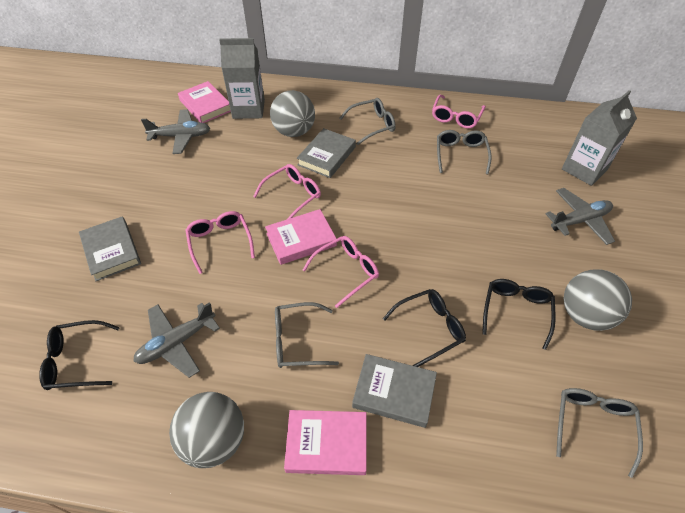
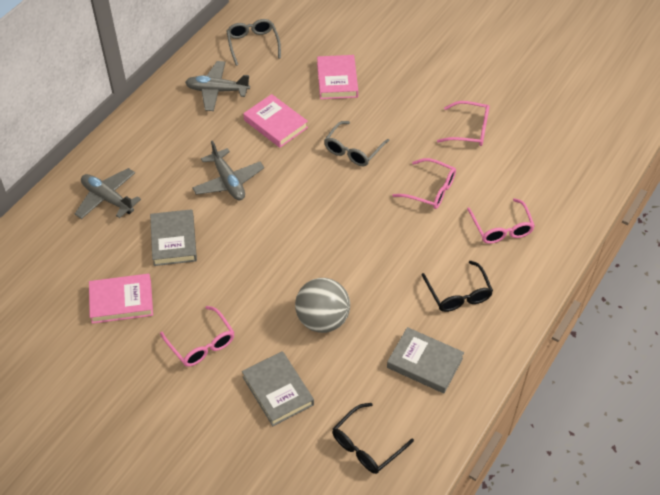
black glasses: 3 -> 2
grey ball: 3 -> 1
grey carton: 2 -> 0
grey glasses: 4 -> 2

